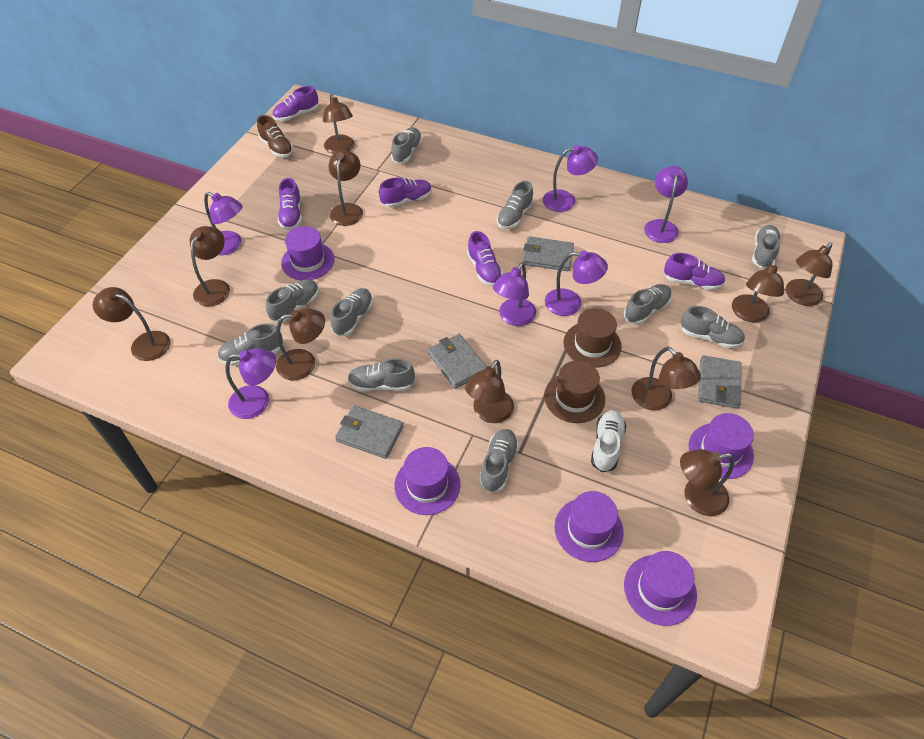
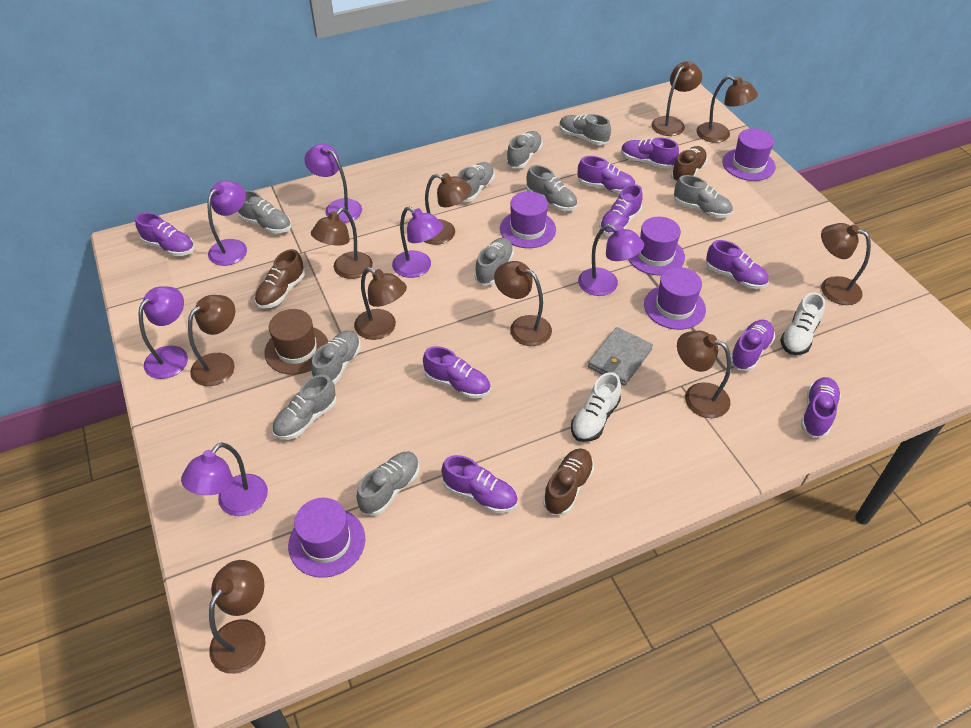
brown hat: 2 -> 1
brown shoe: 1 -> 3
grey wallet: 4 -> 1
purple shoe: 5 -> 9
white shoe: 1 -> 2

